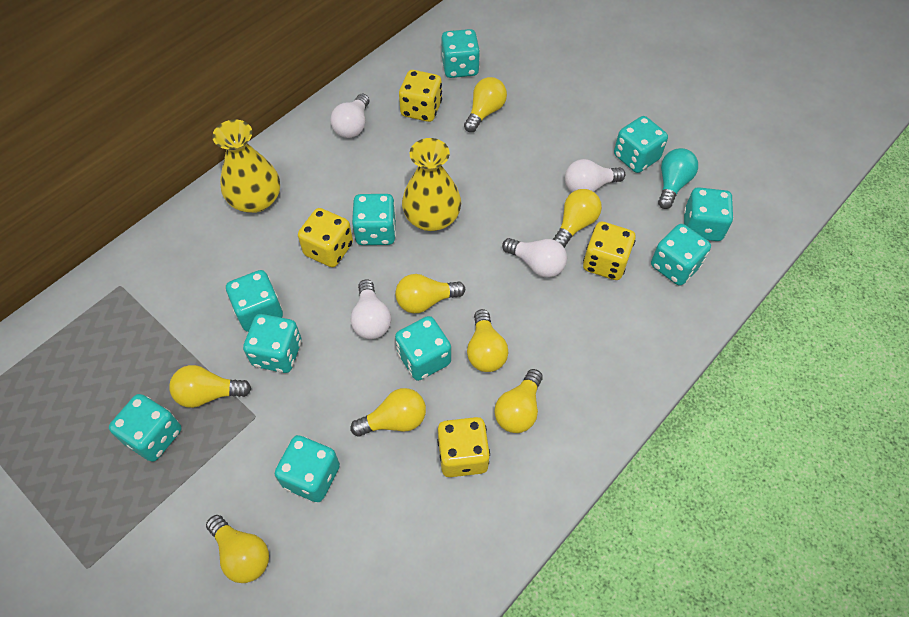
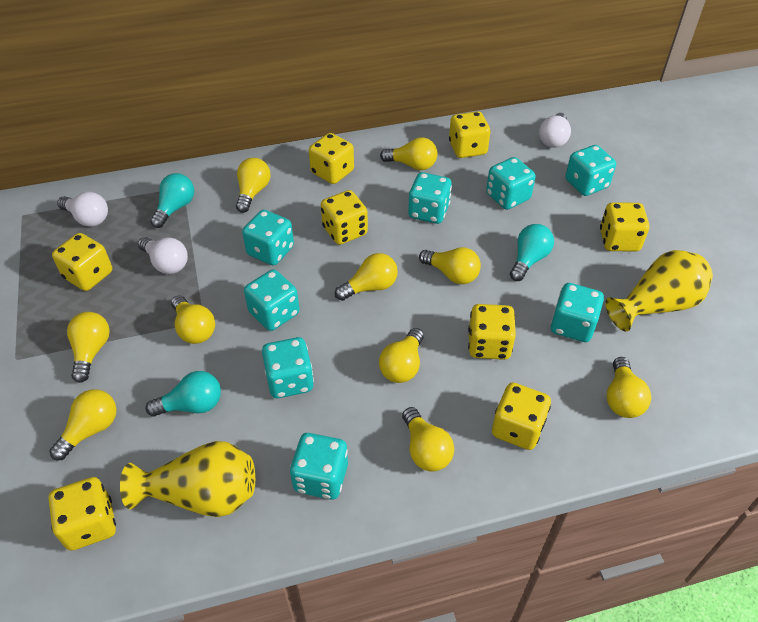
turquoise dice: 10 -> 8
turquoise light bulb: 1 -> 3
white light bulb: 4 -> 3
yellow dice: 4 -> 8
yellow light bulb: 8 -> 10

